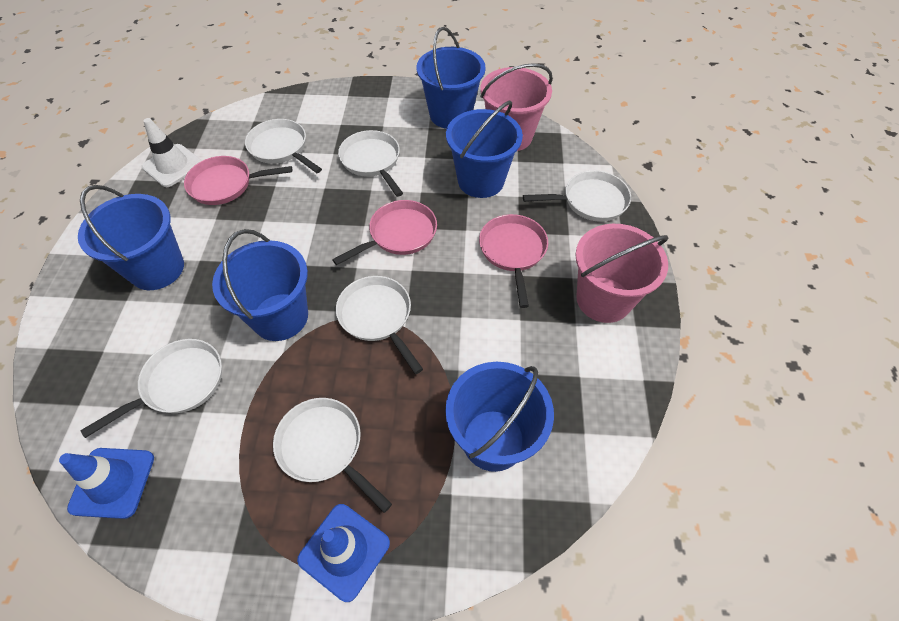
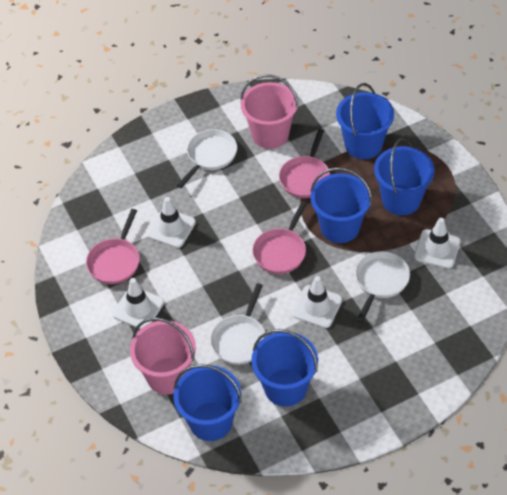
blue traffic cone: 2 -> 0
white pan: 6 -> 3
white traffic cone: 1 -> 4

